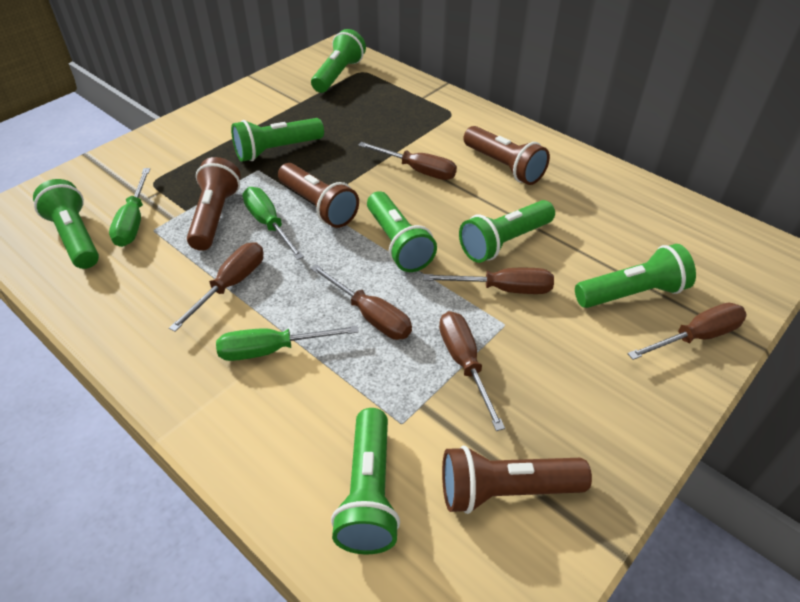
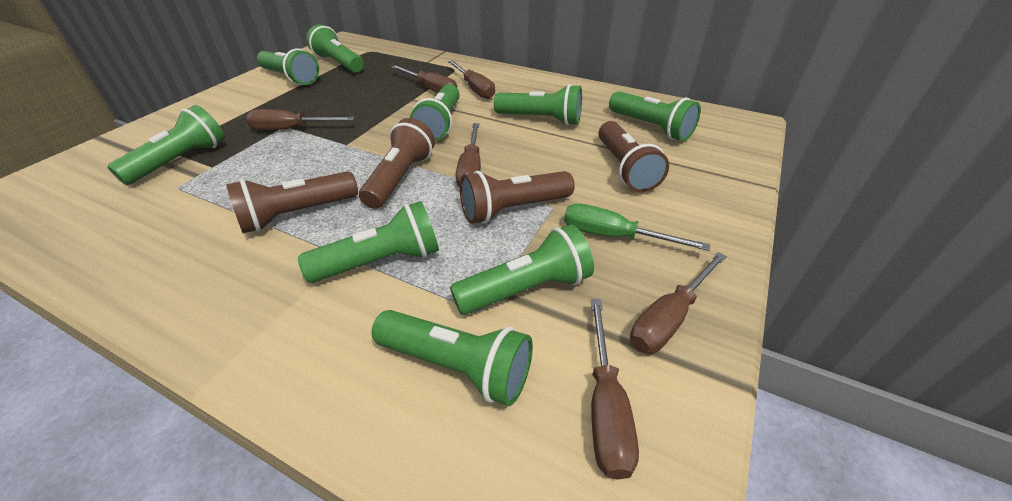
green flashlight: 7 -> 9
green screwdriver: 3 -> 1

